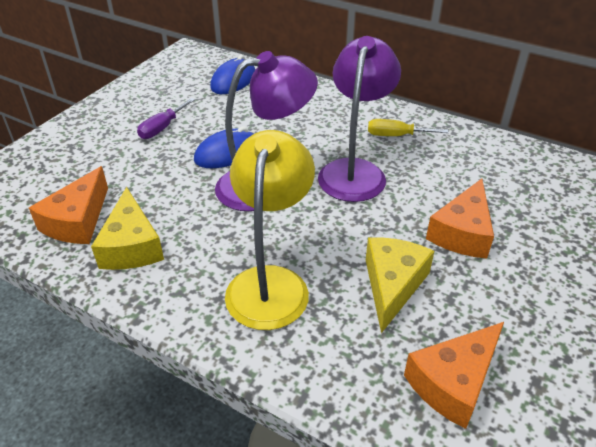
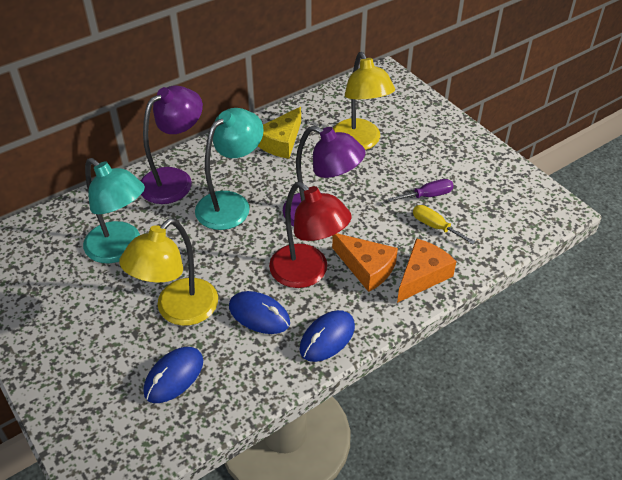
blue mouse: 2 -> 3
orange cheese: 3 -> 2
red lamp: 0 -> 1
turquoise lamp: 0 -> 2
yellow cheese: 2 -> 1
yellow lamp: 1 -> 2

